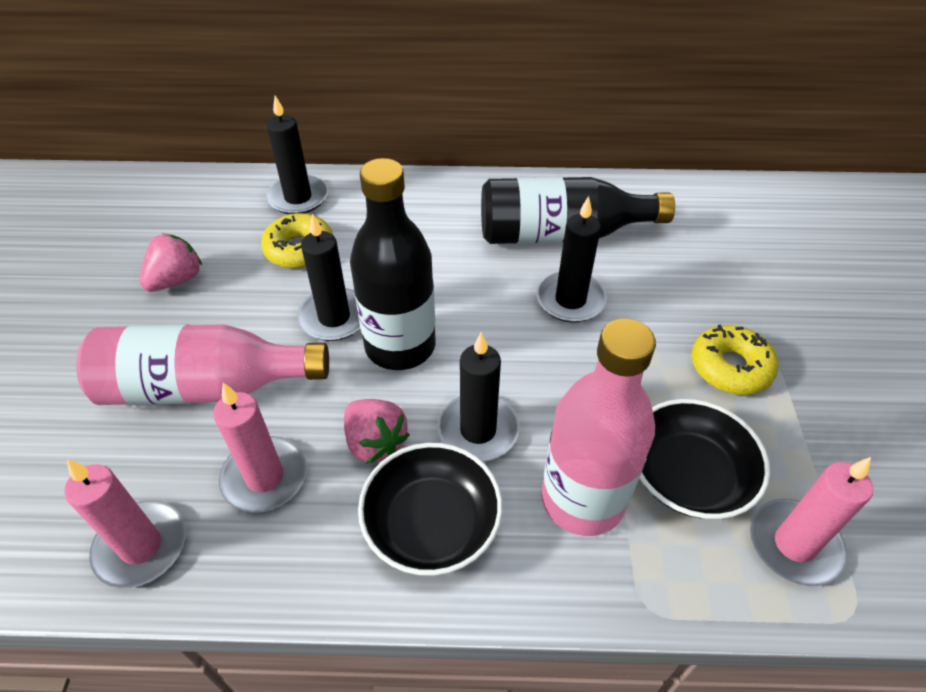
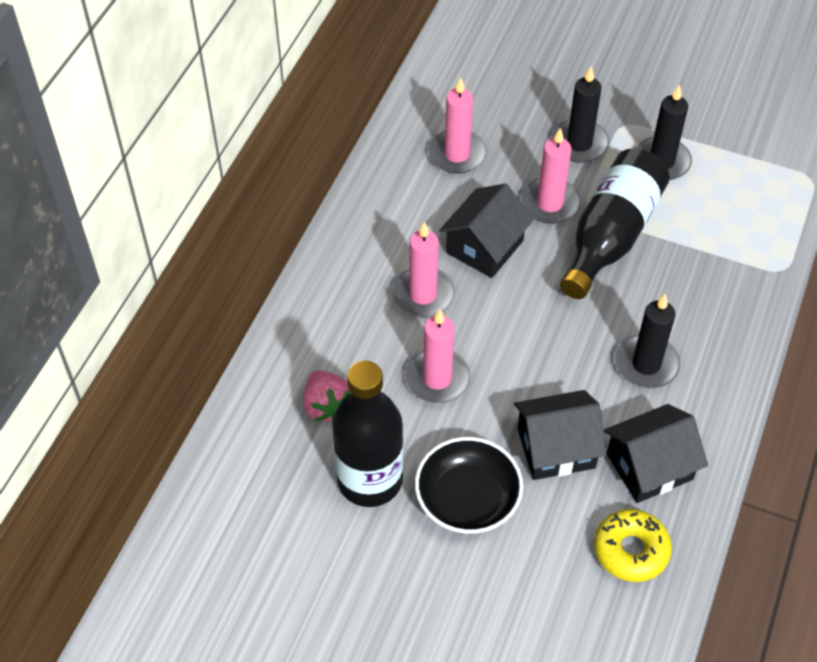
black bowl: 2 -> 1
black candle: 4 -> 3
black house: 0 -> 3
pink bottle: 2 -> 0
pink candle: 3 -> 4
pink strawberry: 2 -> 1
yellow donut: 2 -> 1

